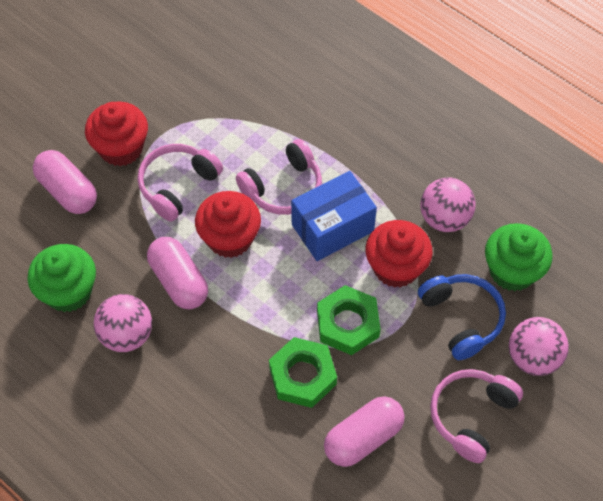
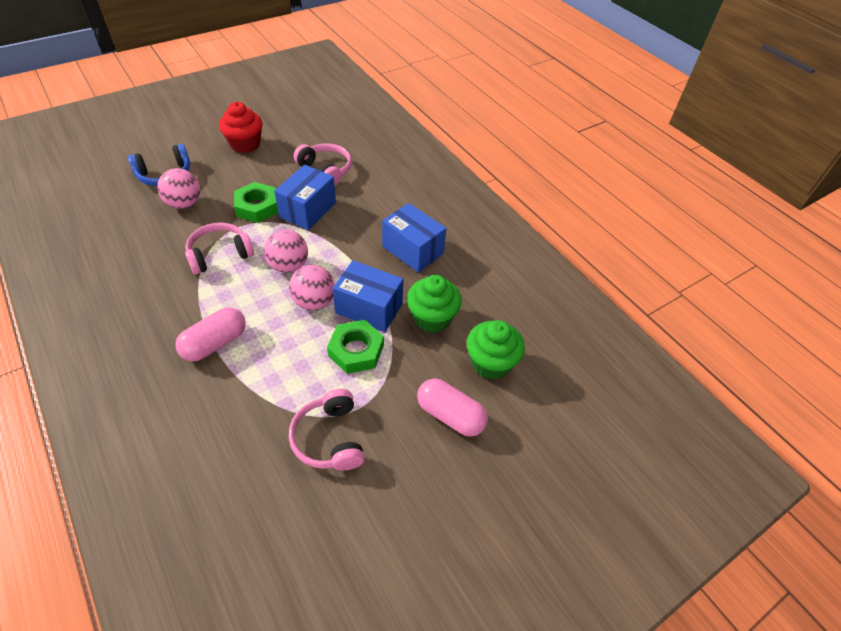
blue box: 1 -> 3
pink capsule: 3 -> 2
red cupcake: 3 -> 1

